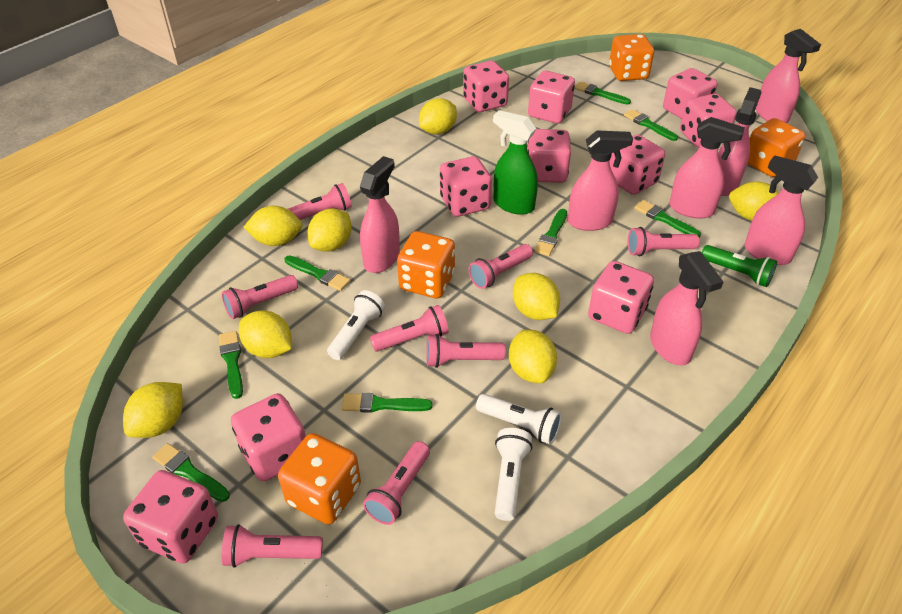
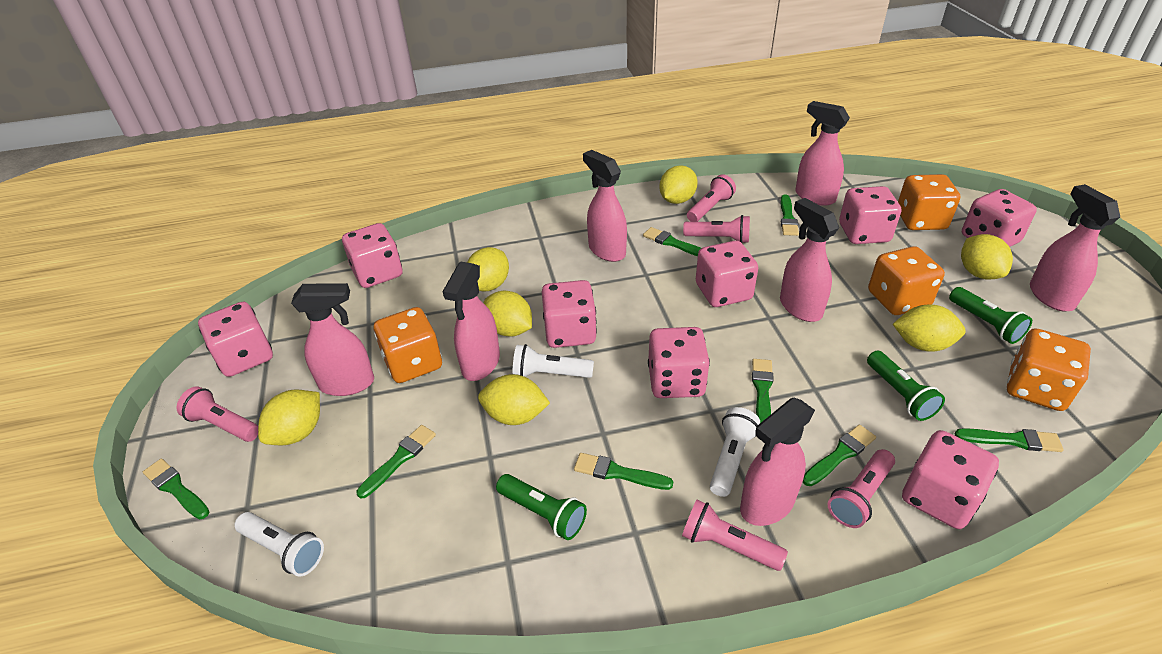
green flashlight: 1 -> 3
green spray bottle: 1 -> 0
pink dice: 10 -> 8
pink flashlight: 8 -> 5
yellow lemon: 8 -> 7

